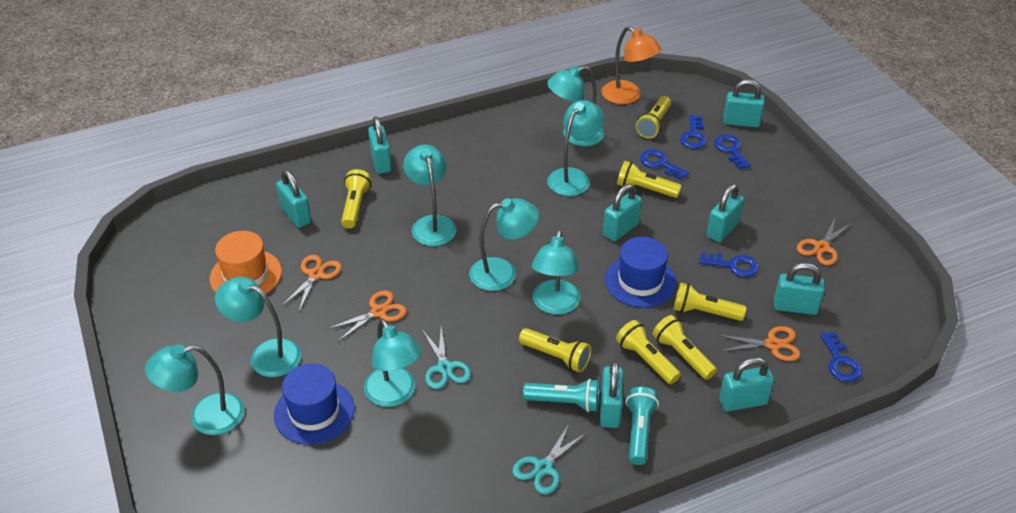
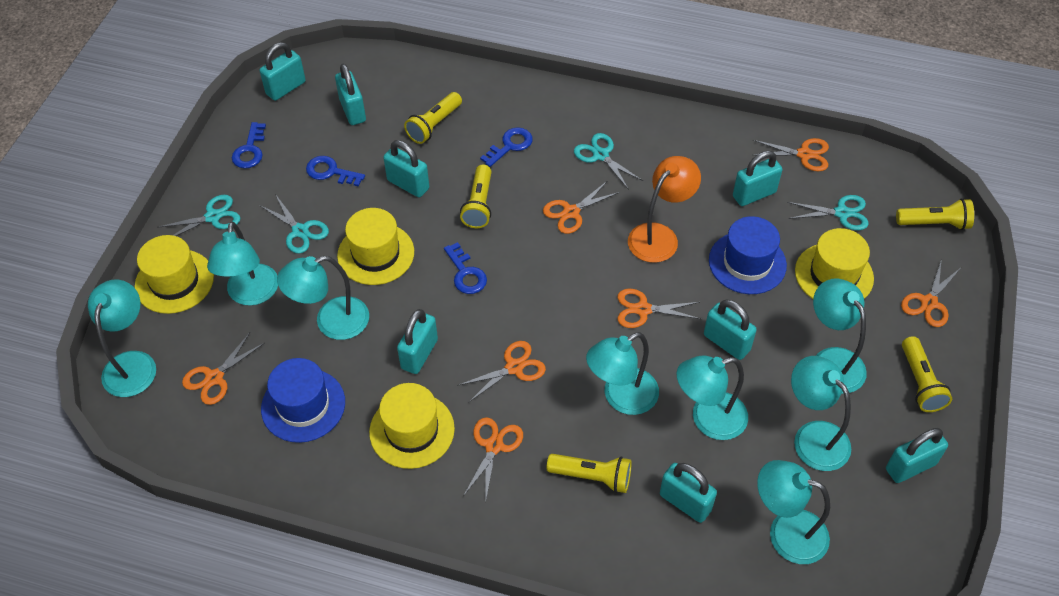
blue key: 5 -> 4
orange hat: 1 -> 0
orange scissors: 4 -> 7
turquoise flashlight: 2 -> 0
turquoise scissors: 2 -> 4
yellow flashlight: 7 -> 5
yellow hat: 0 -> 4

